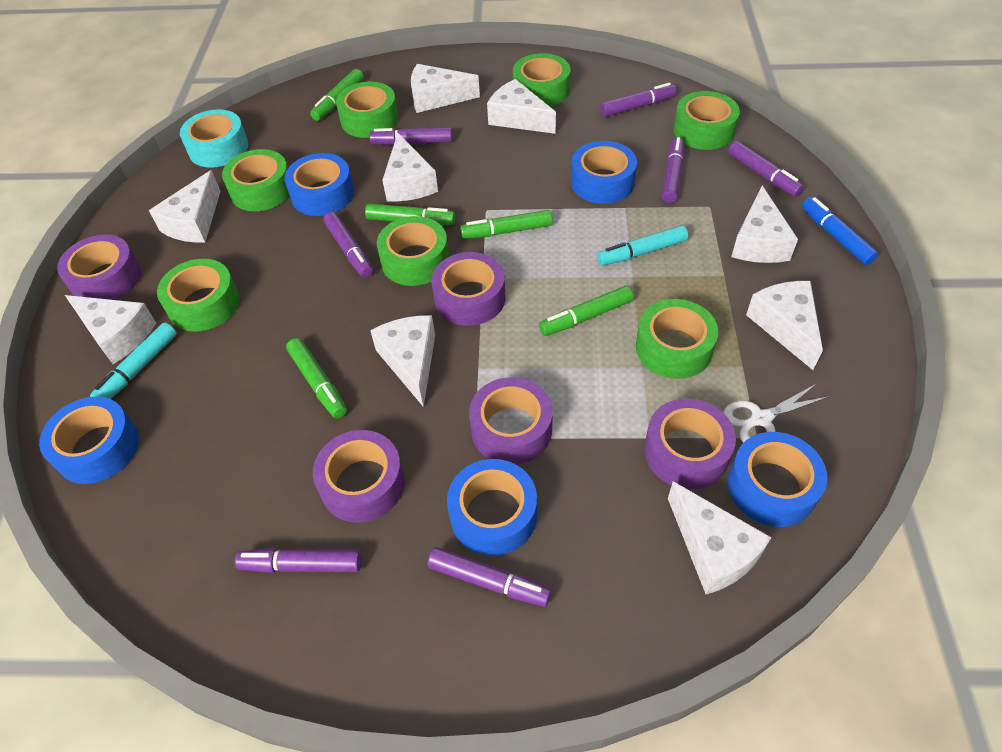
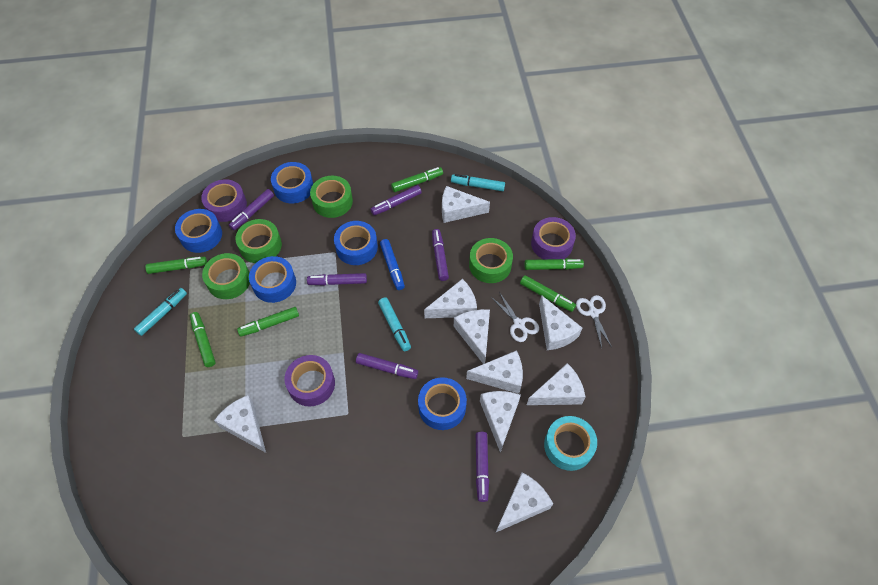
green marker: 5 -> 6
green tape: 7 -> 4
purple marker: 7 -> 6
purple tape: 5 -> 3
turquoise marker: 2 -> 3
white scissors: 1 -> 2

